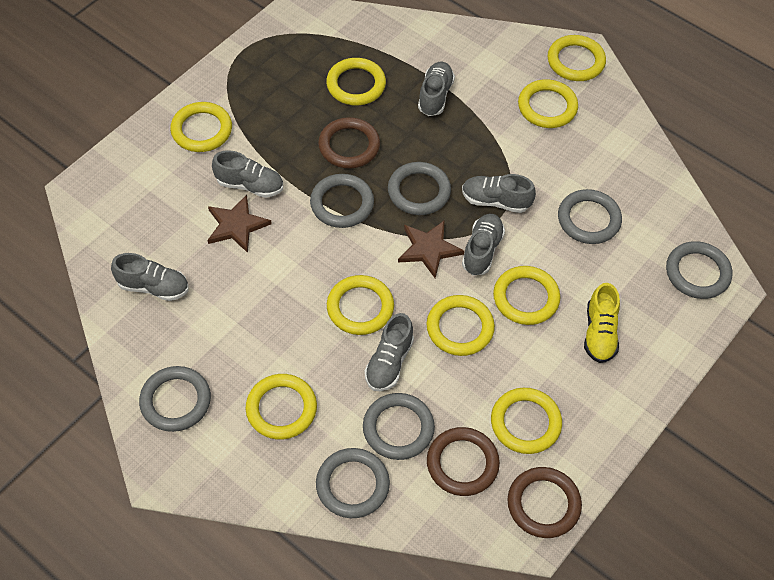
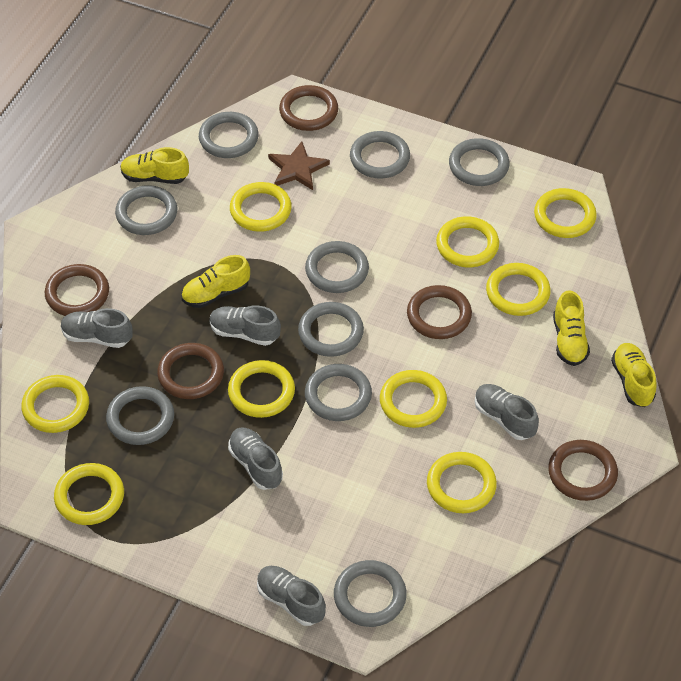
brown ring: 3 -> 5
brown star: 2 -> 1
grey ring: 7 -> 9
grey shoe: 6 -> 5
yellow shoe: 1 -> 4

